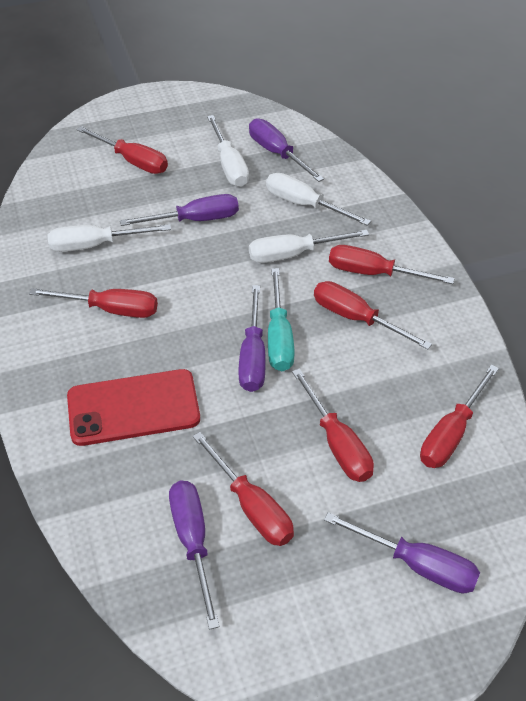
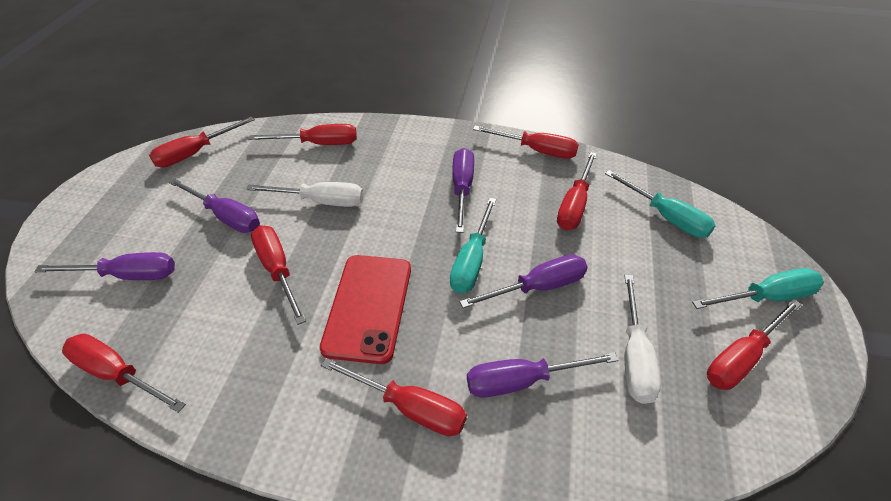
red screwdriver: 7 -> 8
turquoise screwdriver: 1 -> 3
white screwdriver: 4 -> 2

